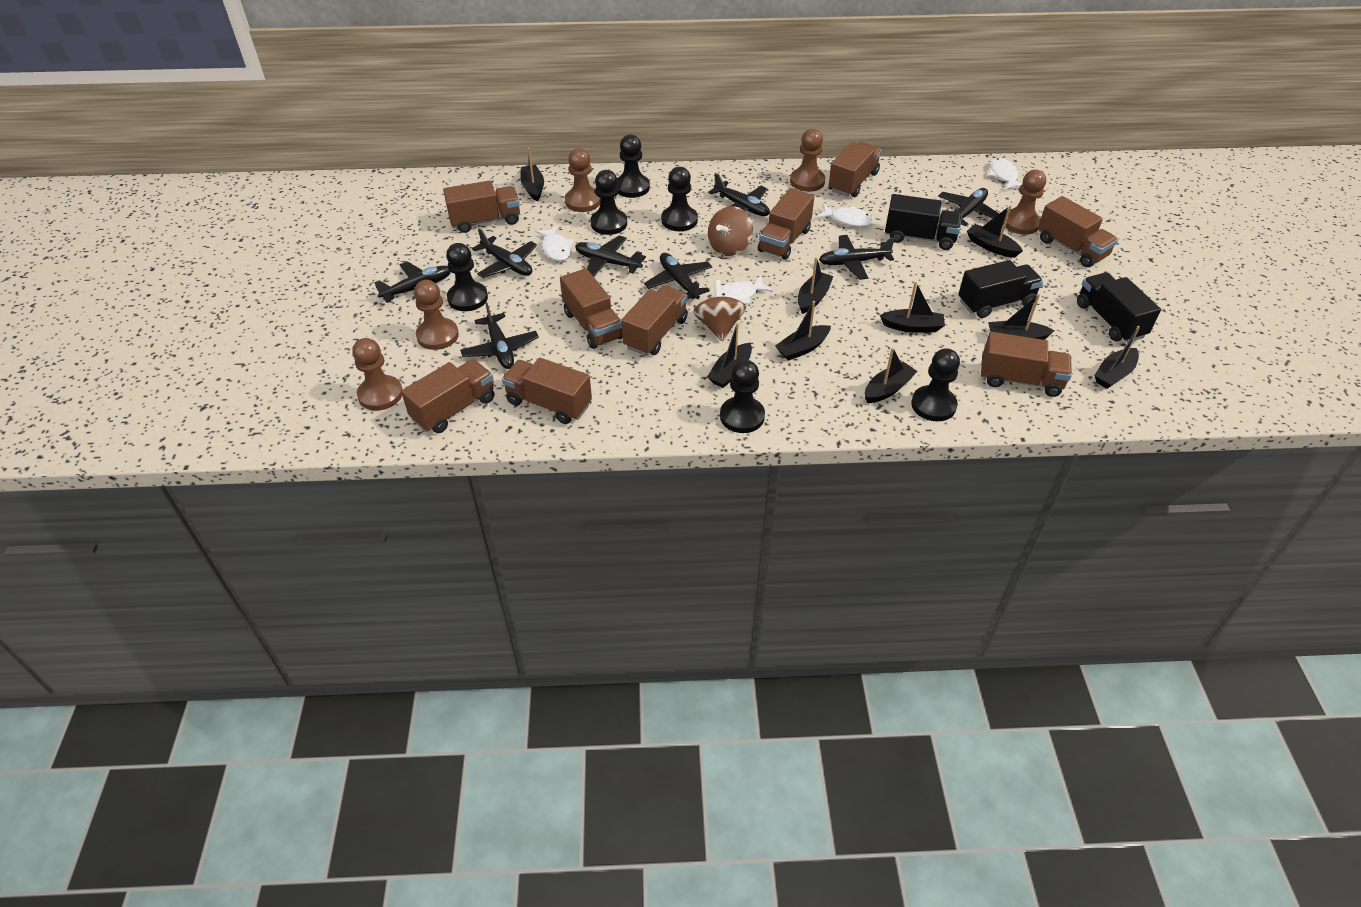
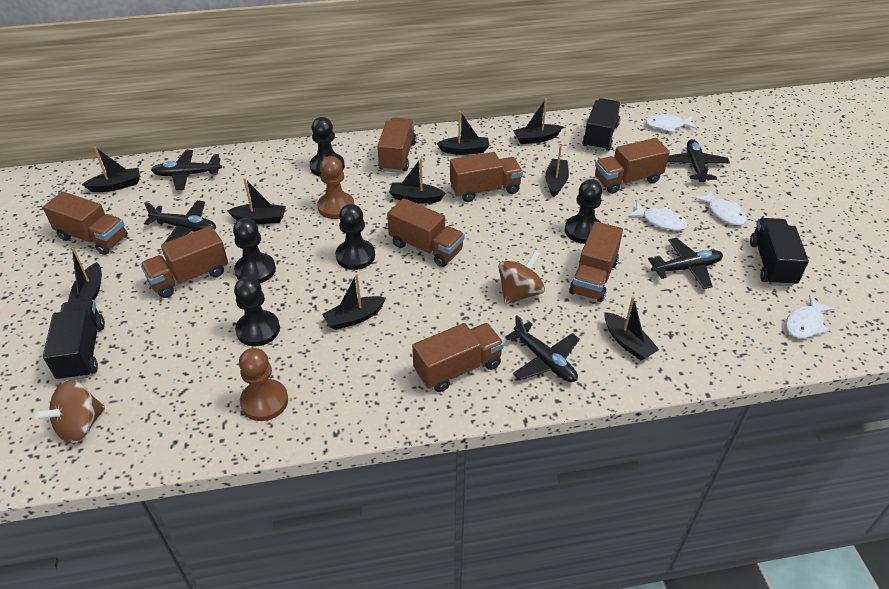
black pawn: 6 -> 5
black plane: 8 -> 5
brown pawn: 5 -> 2
brown truck: 9 -> 8

